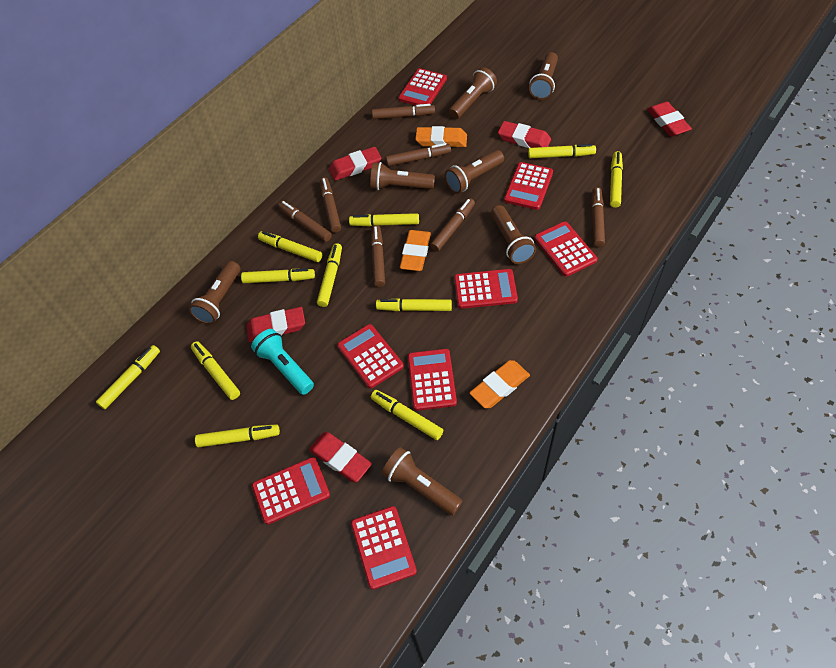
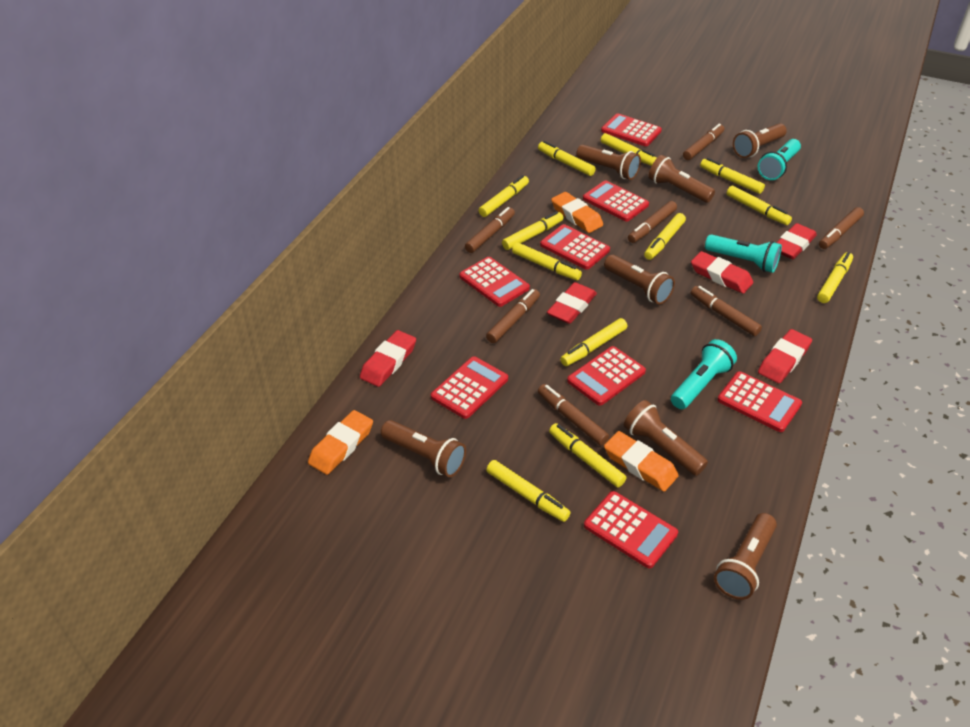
turquoise flashlight: 1 -> 3
yellow marker: 11 -> 12

